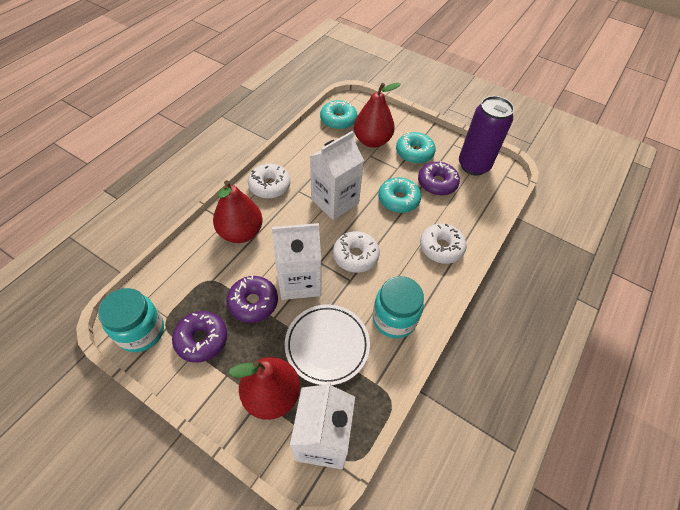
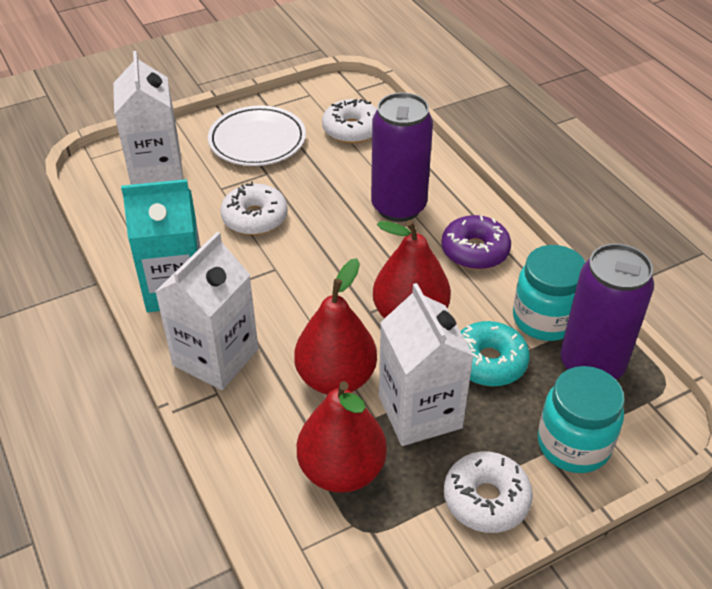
purple can: 1 -> 2
purple donut: 3 -> 1
turquoise carton: 0 -> 1
turquoise donut: 3 -> 1

